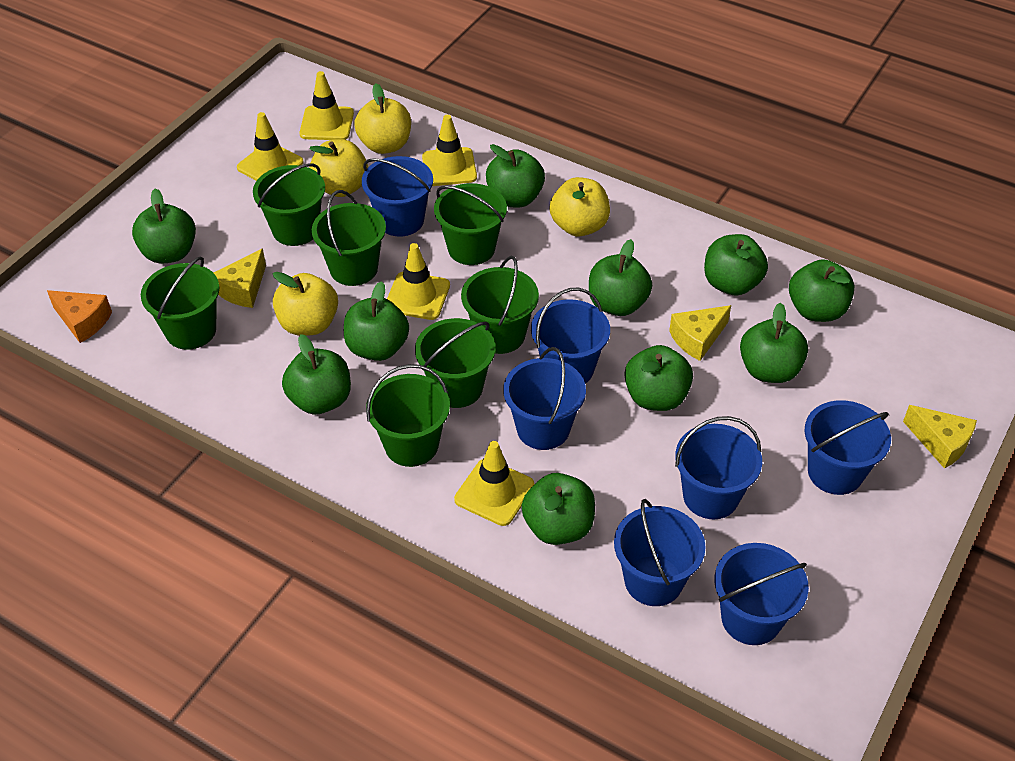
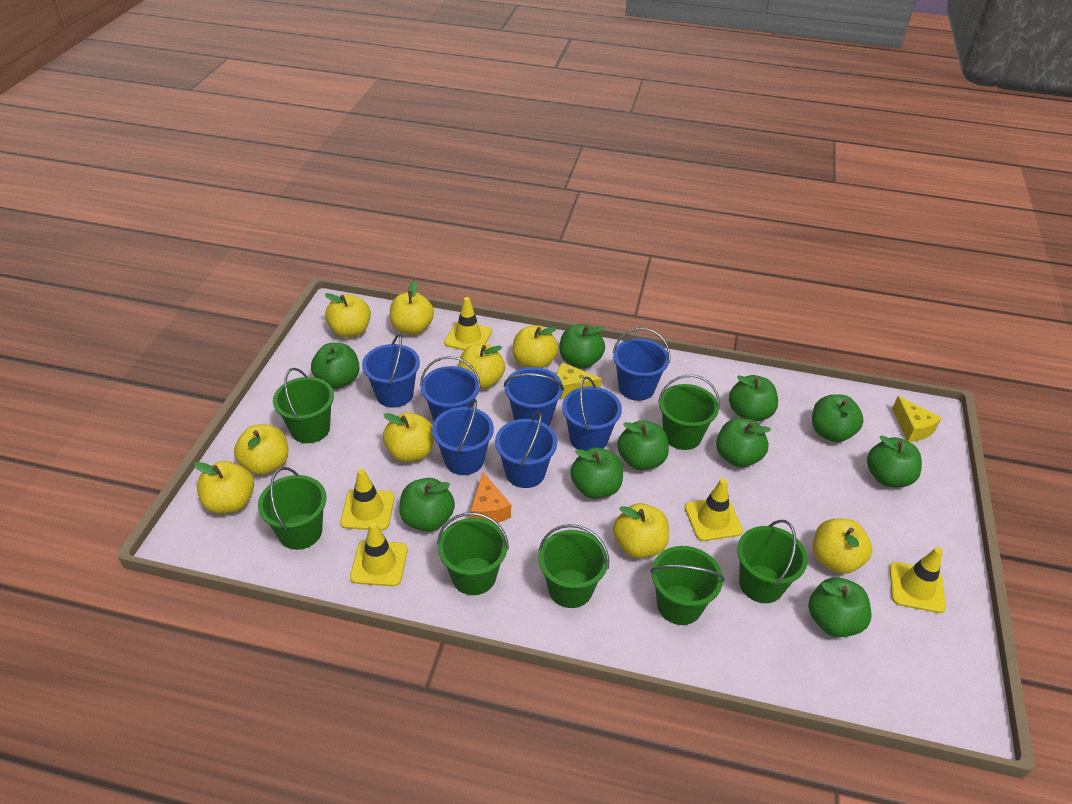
yellow apple: 4 -> 9
yellow cheese: 3 -> 2

